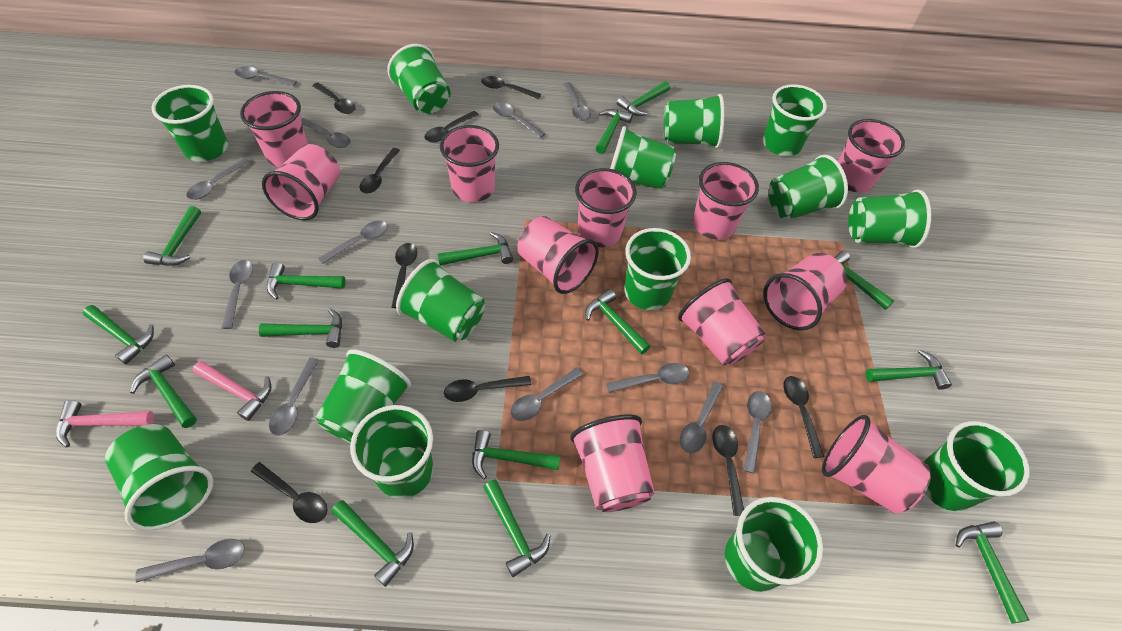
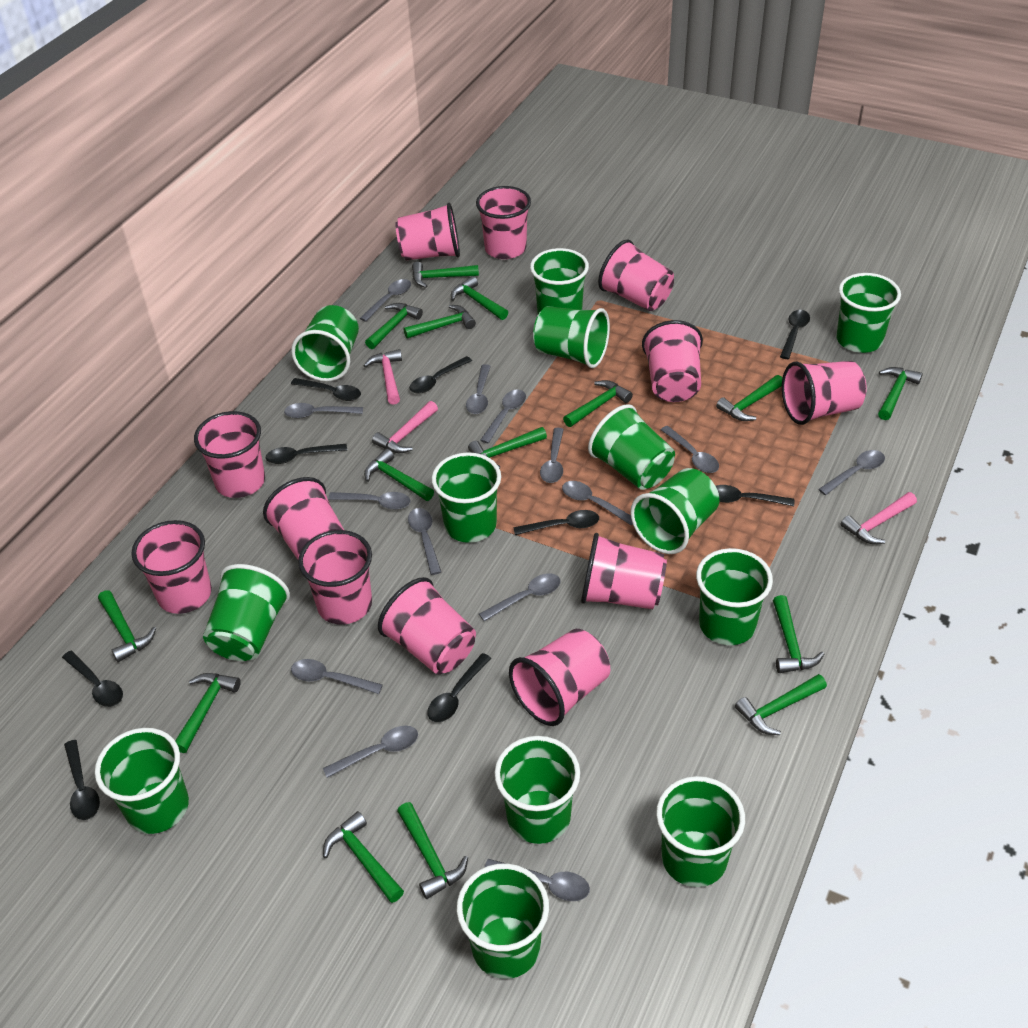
green cup: 14 -> 13
grey spoon: 13 -> 14
pink cup: 11 -> 12
pink hammer: 2 -> 3

